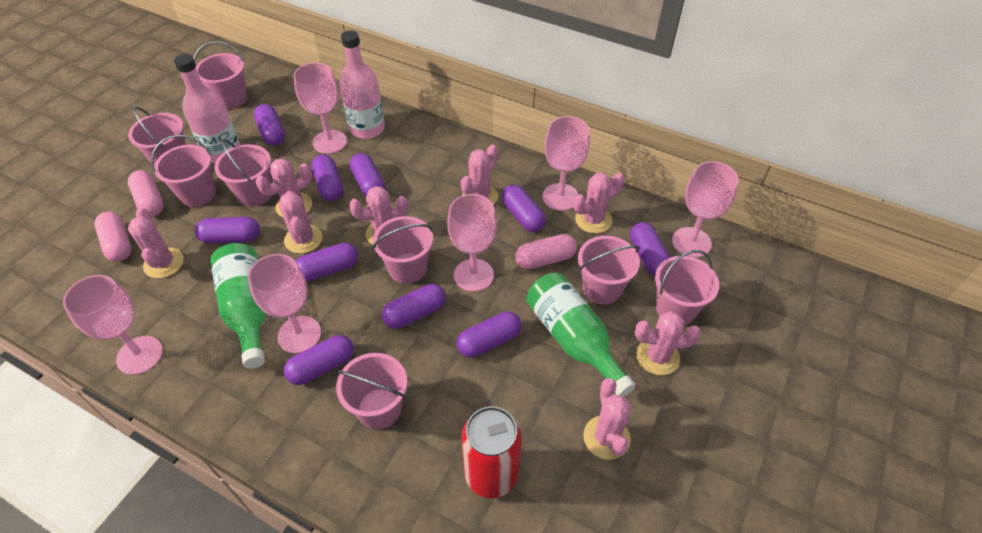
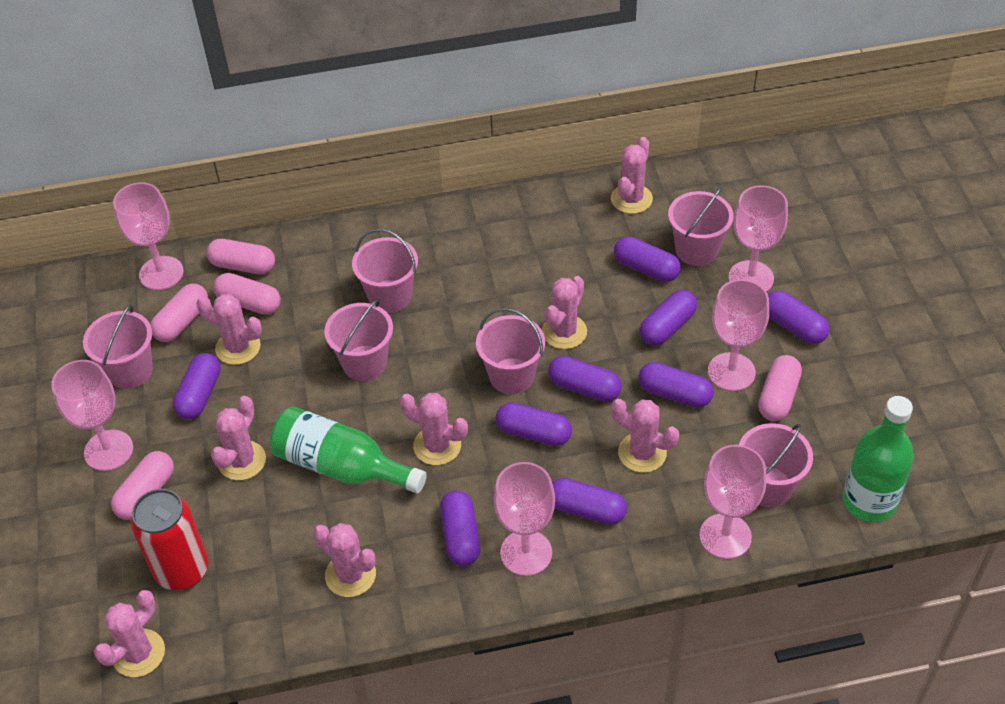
pink bottle: 2 -> 0
pink bucket: 8 -> 6
pink capsule: 3 -> 5
purple capsule: 10 -> 9

